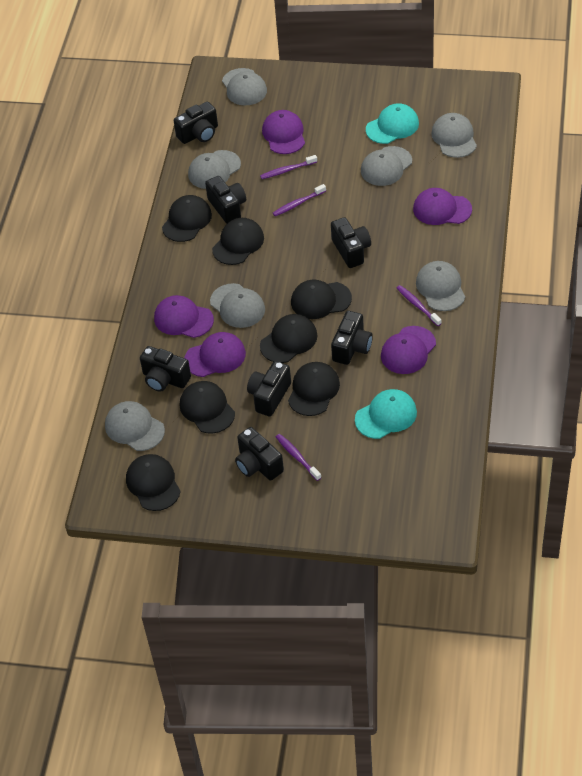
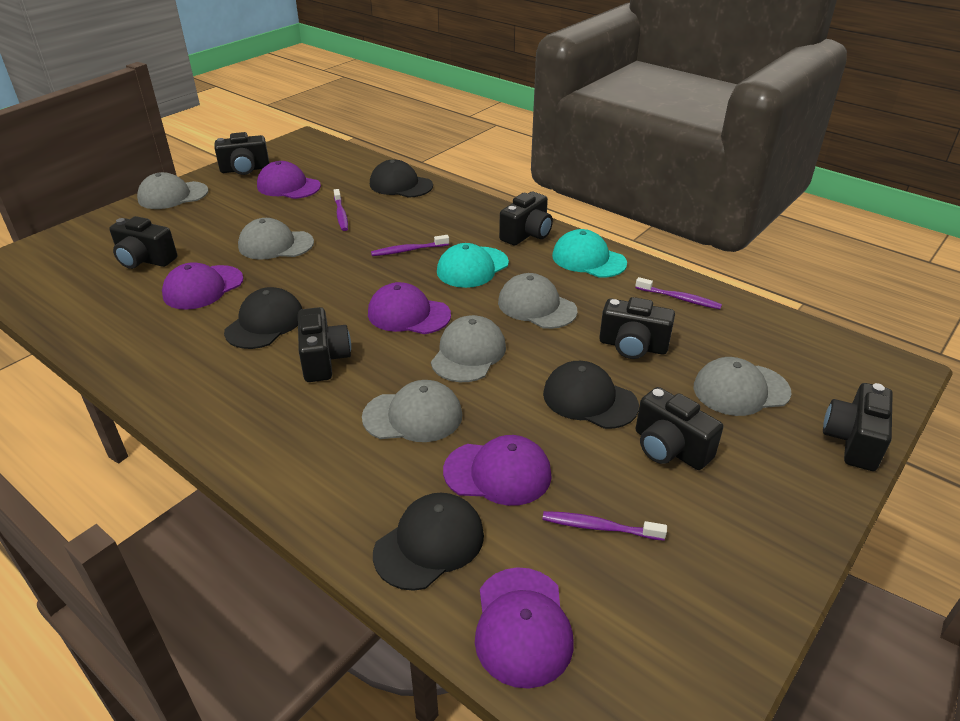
black cap: 7 -> 4
grey cap: 7 -> 6

